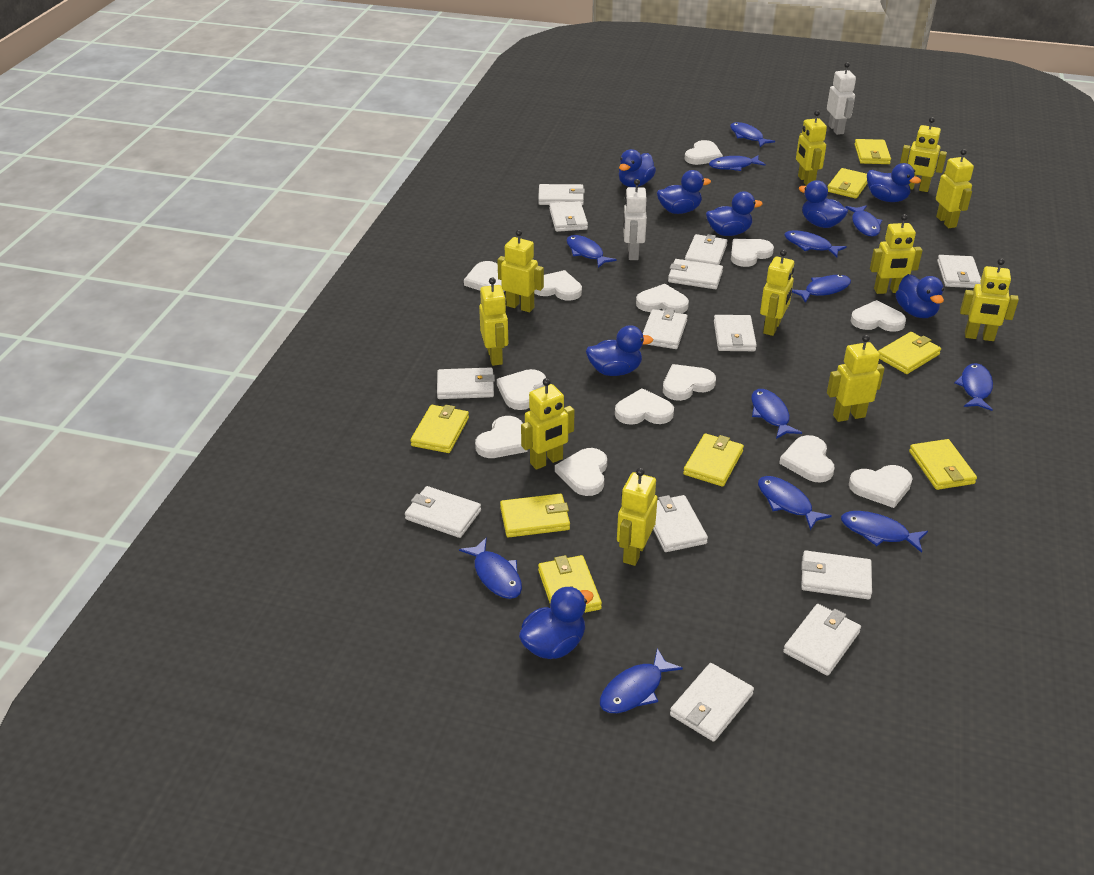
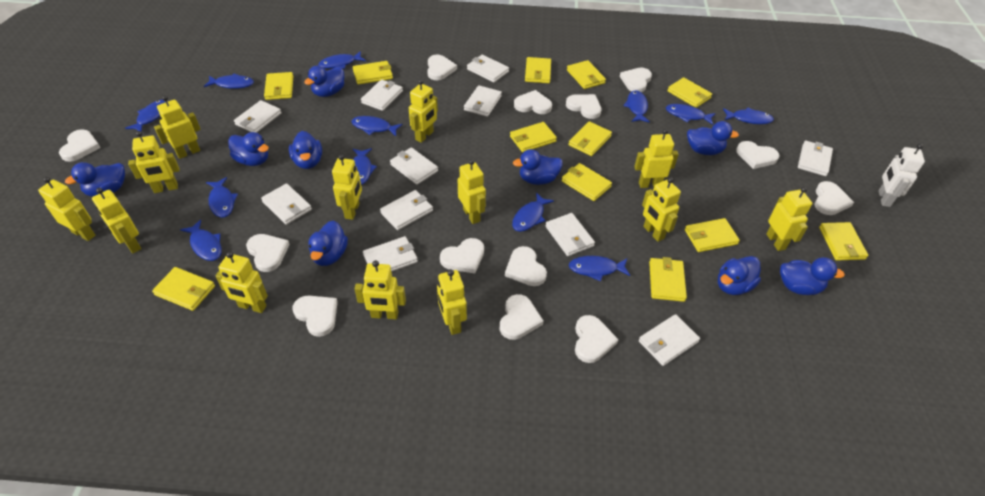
blue duck: 8 -> 9
white robot: 2 -> 1
white wallet: 13 -> 11
yellow robot: 11 -> 13
yellow wallet: 8 -> 12

